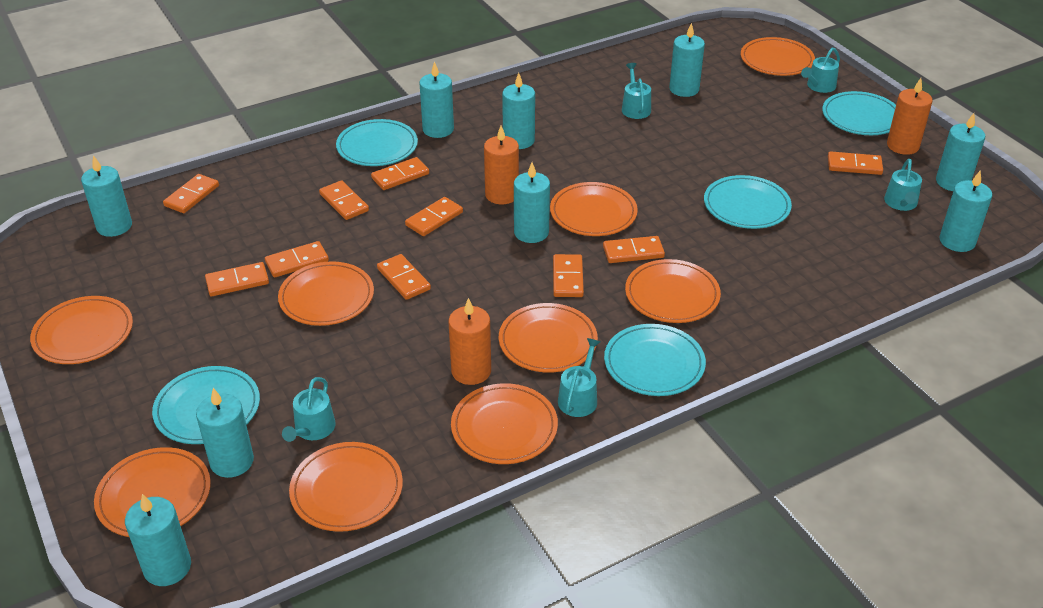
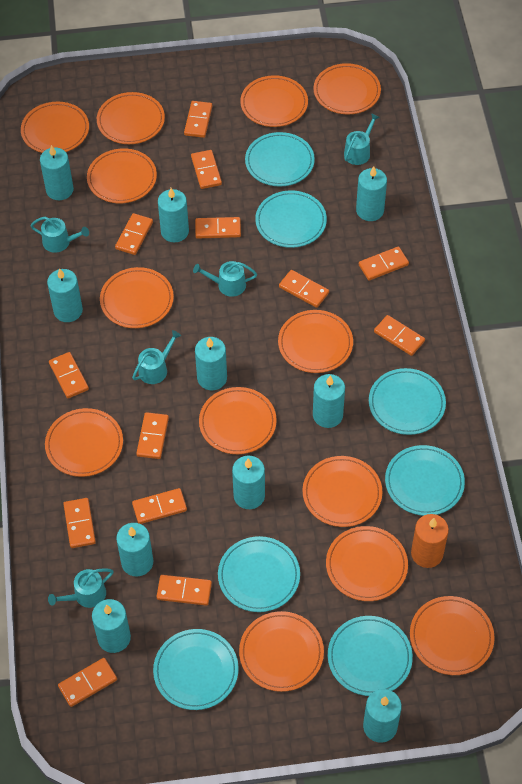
orange candle: 3 -> 1
orange domino: 10 -> 13
orange plate: 9 -> 13
turquoise candle: 9 -> 10
turquoise plate: 5 -> 7

